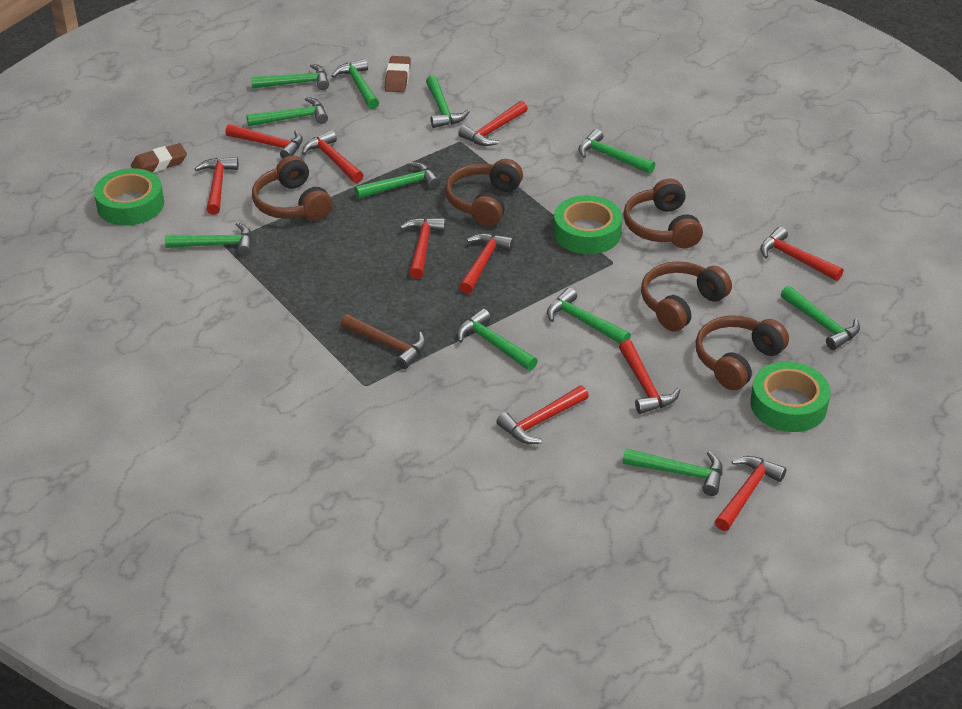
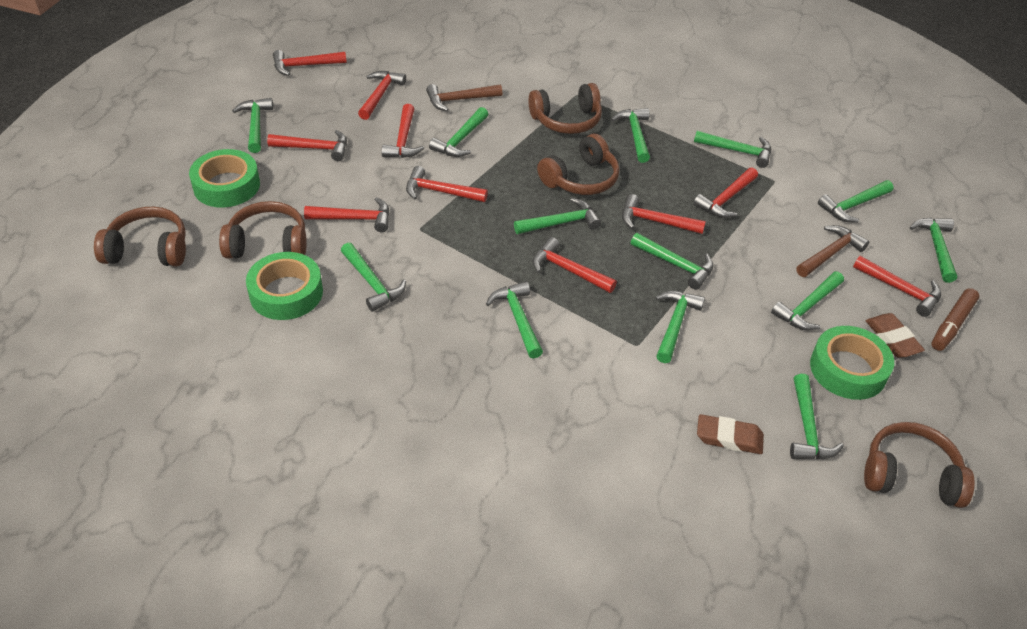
brown hammer: 1 -> 2
brown marker: 0 -> 1
green hammer: 11 -> 13

